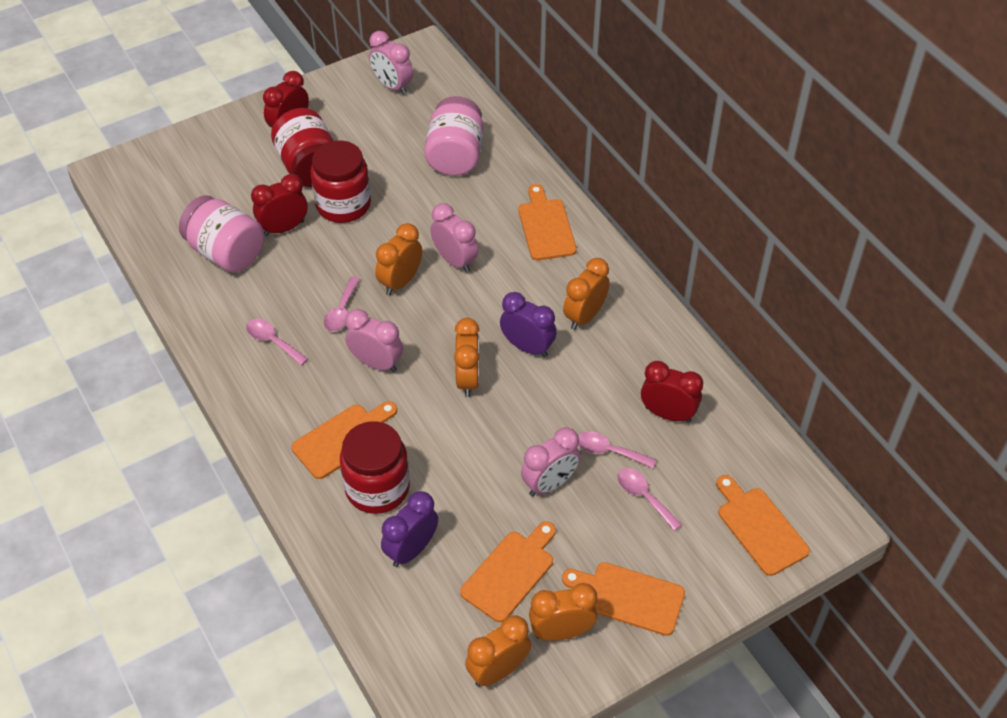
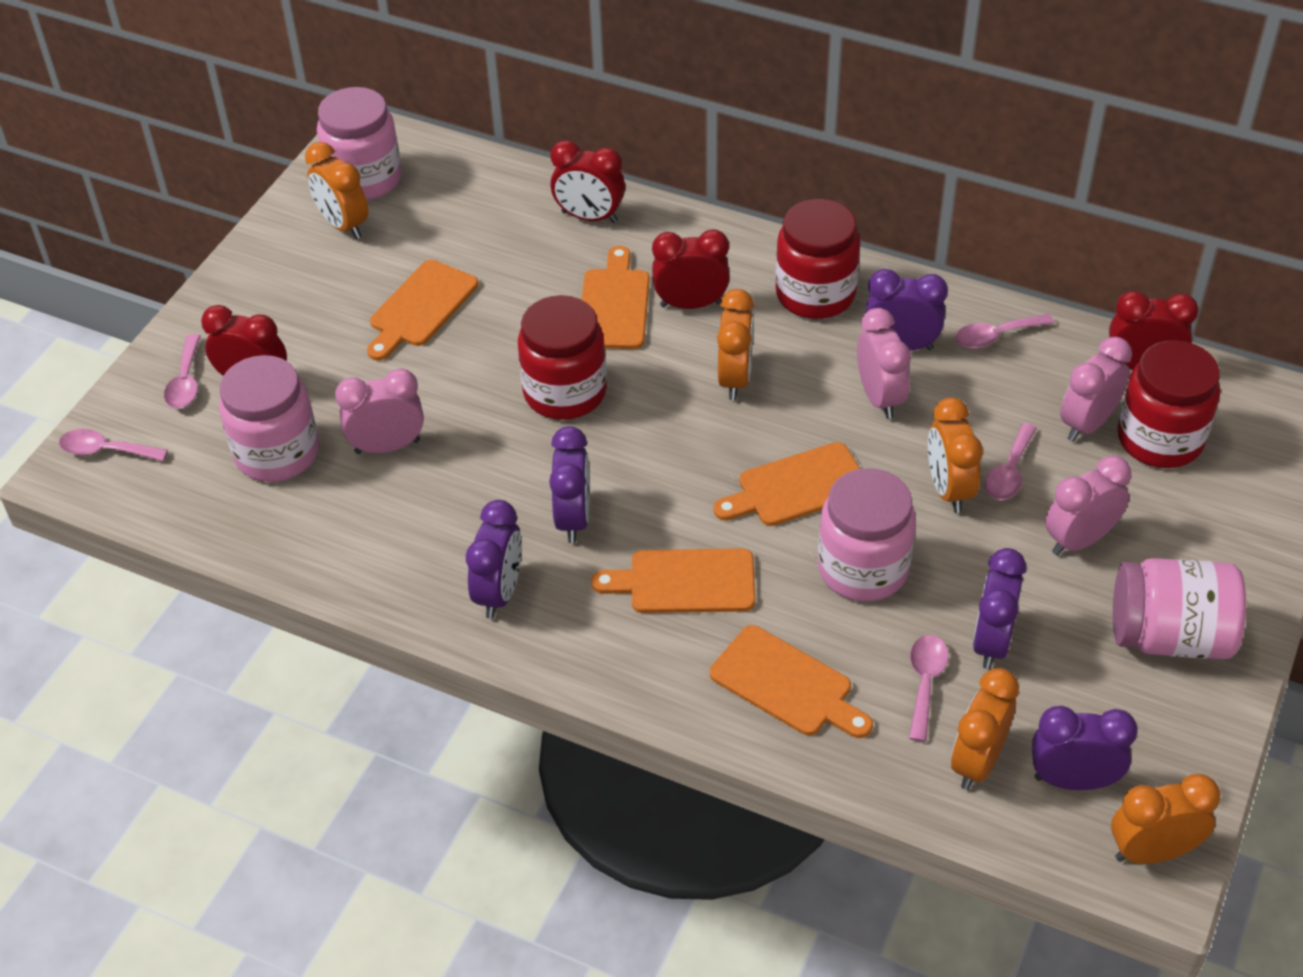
pink jar: 2 -> 4
pink spoon: 4 -> 5
purple clock: 2 -> 5
red clock: 3 -> 4

